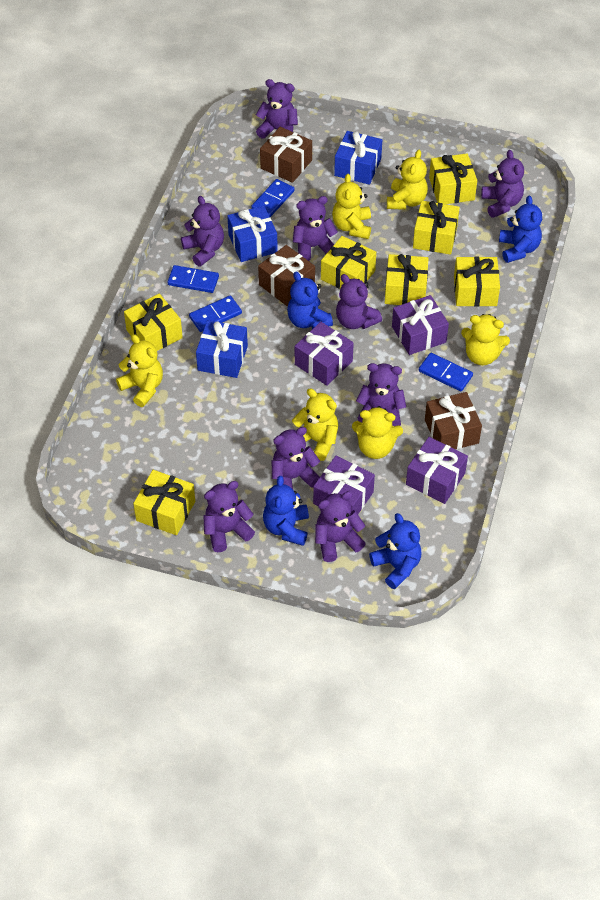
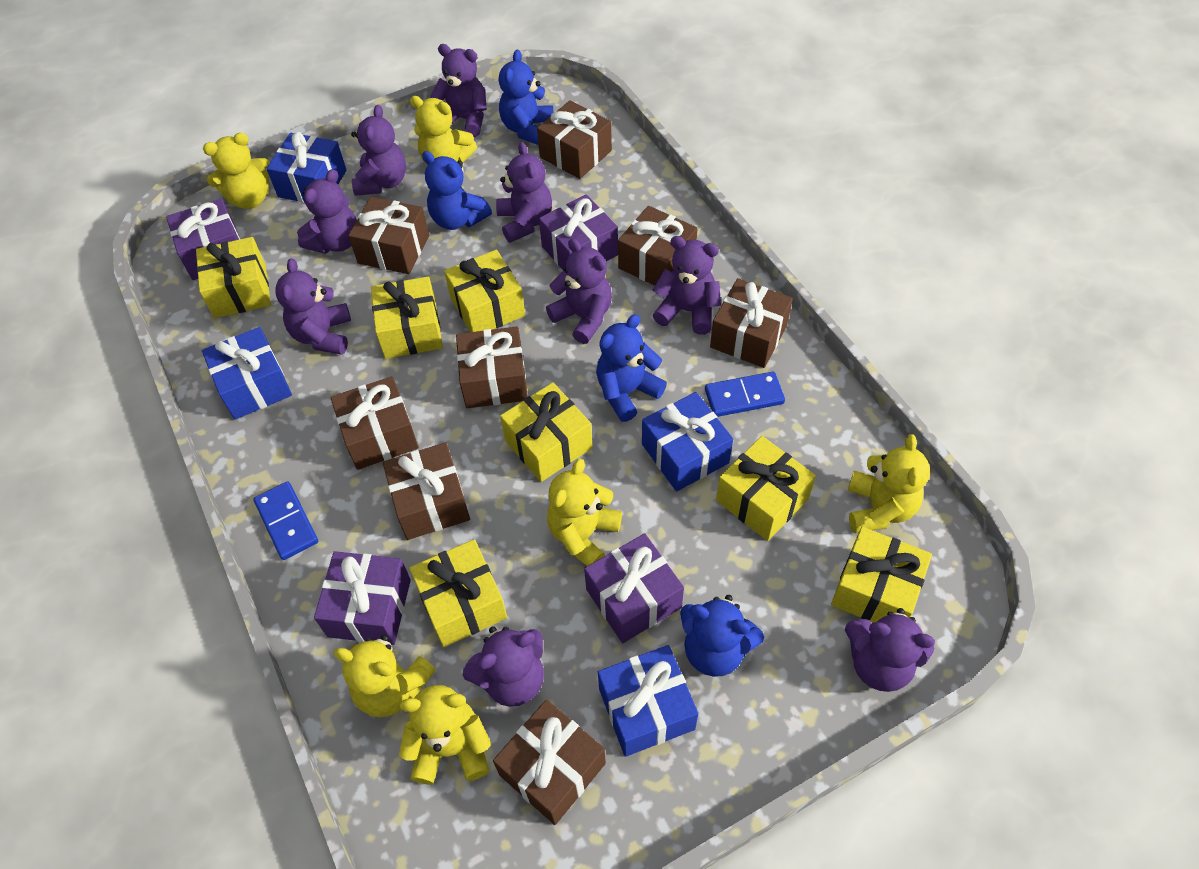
blue domino: 4 -> 2
blue gift: 3 -> 4
brown gift: 3 -> 8

